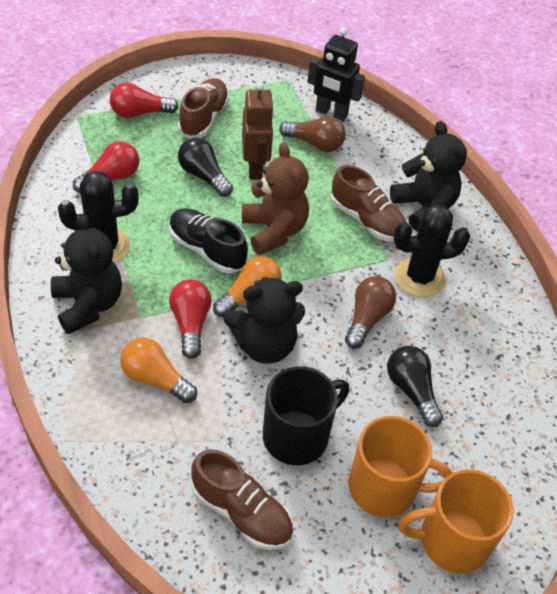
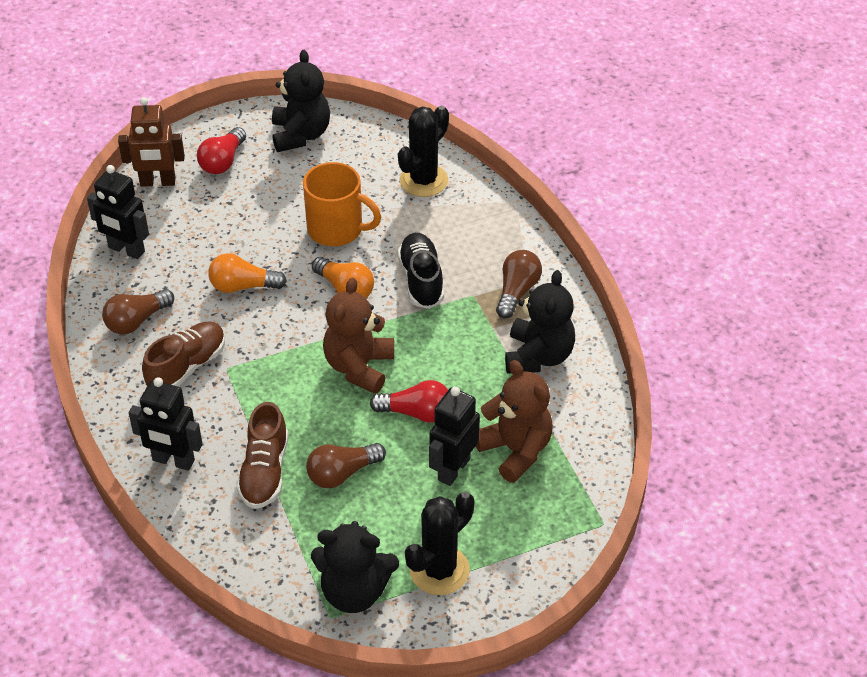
black light bulb: 2 -> 0
black mug: 1 -> 0
black robot: 1 -> 3
brown light bulb: 2 -> 3
brown shoe: 3 -> 2
brown teddy bear: 1 -> 2
orange mug: 2 -> 1
red light bulb: 3 -> 2

